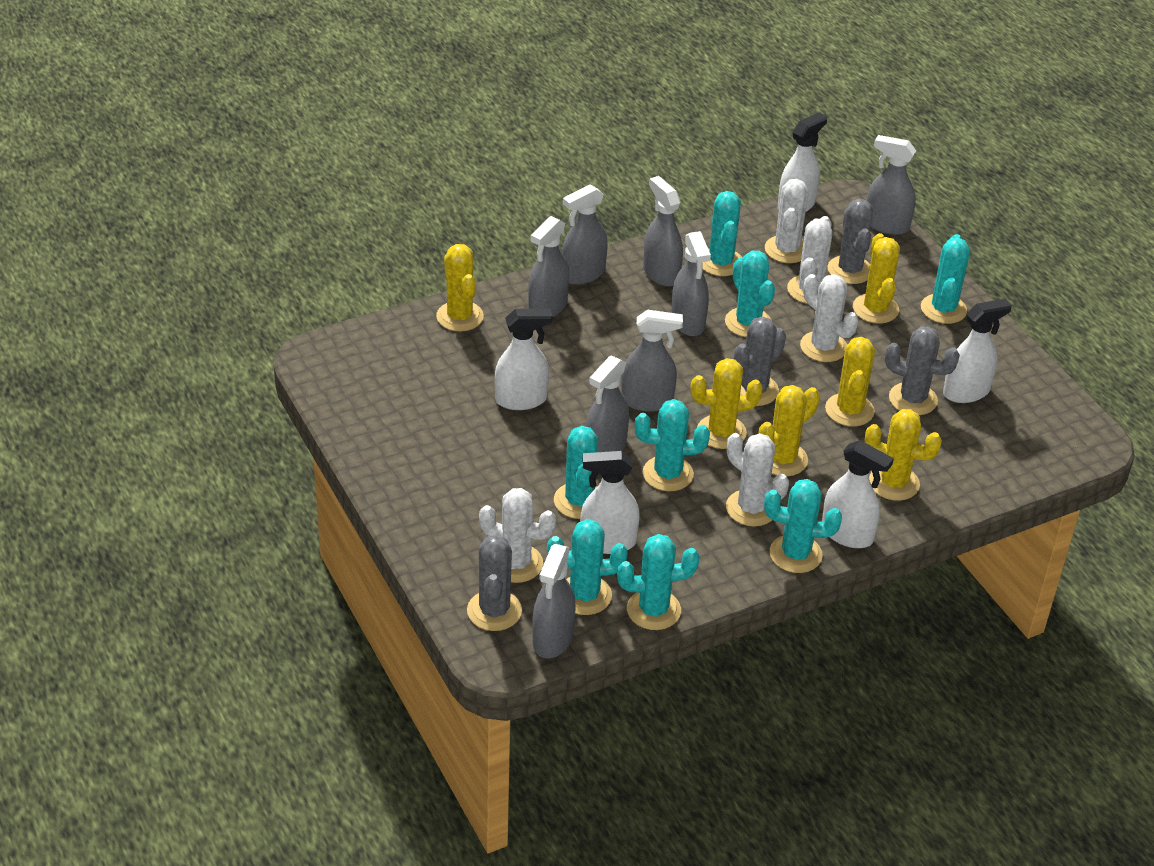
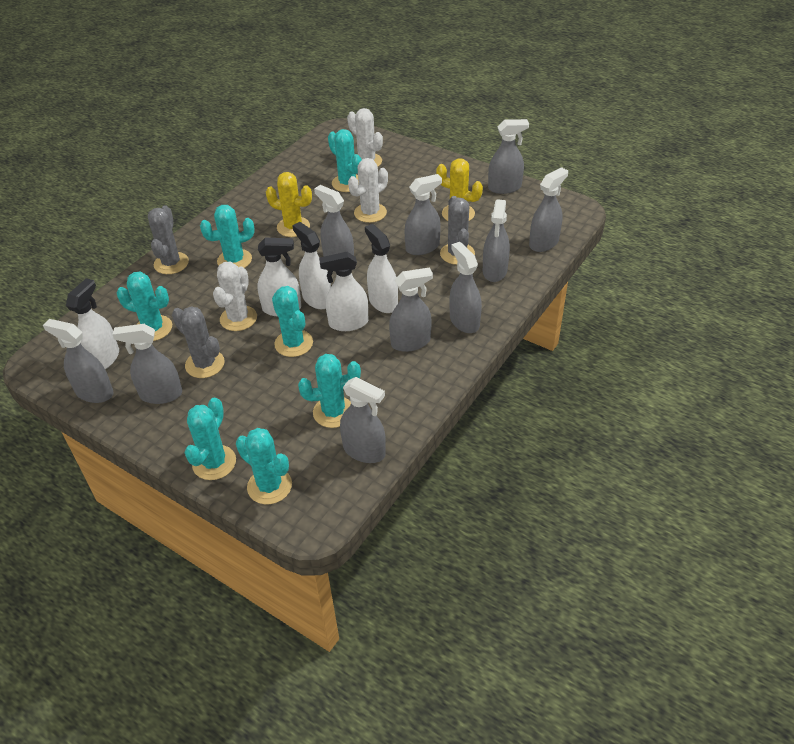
grey cactus: 4 -> 3
grey spray bottle: 8 -> 10
turquoise cactus: 8 -> 7
white cactus: 5 -> 3
yellow cactus: 6 -> 2

